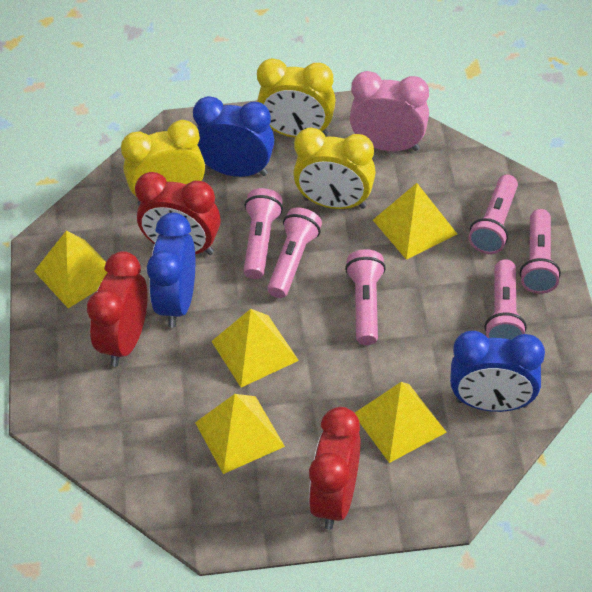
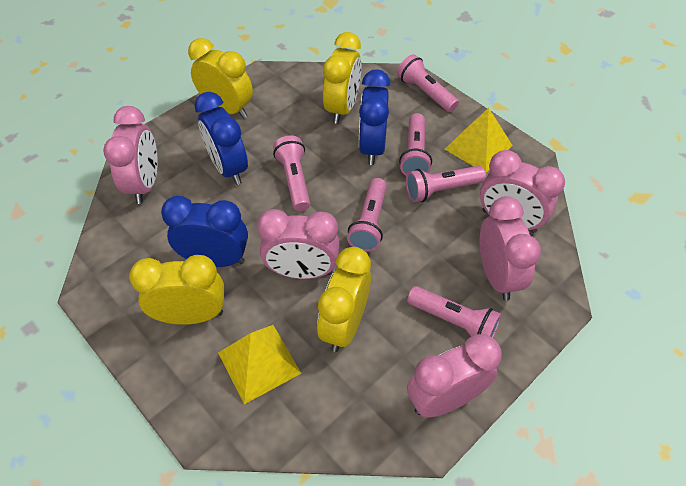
pink clock: 1 -> 5
red clock: 3 -> 0
yellow clock: 3 -> 4
yellow pyramid: 5 -> 2

